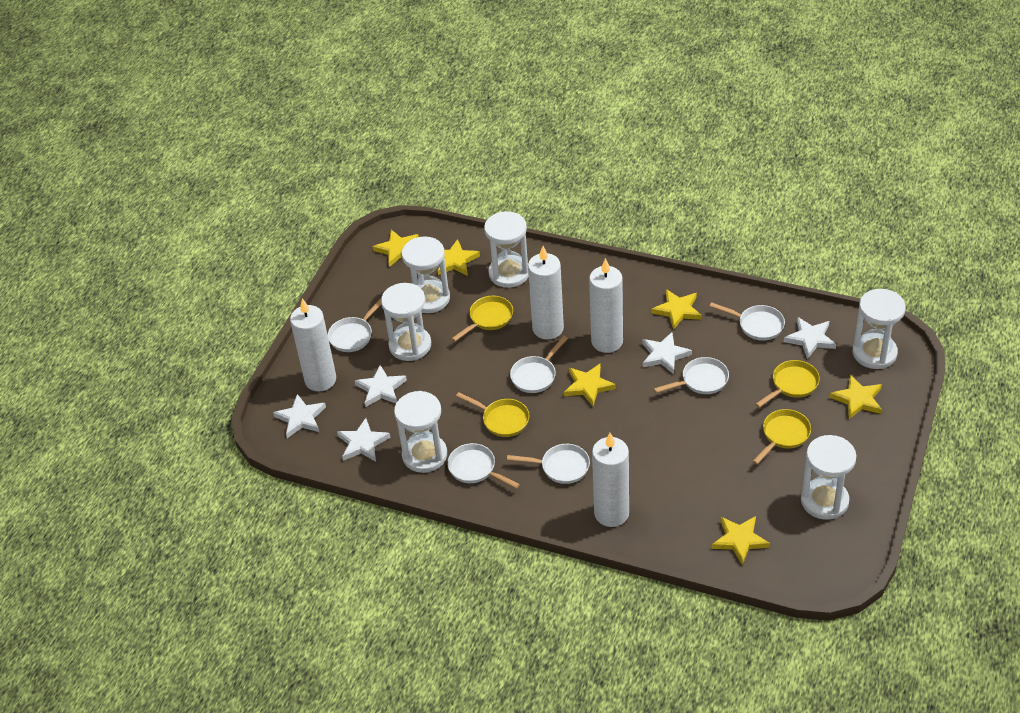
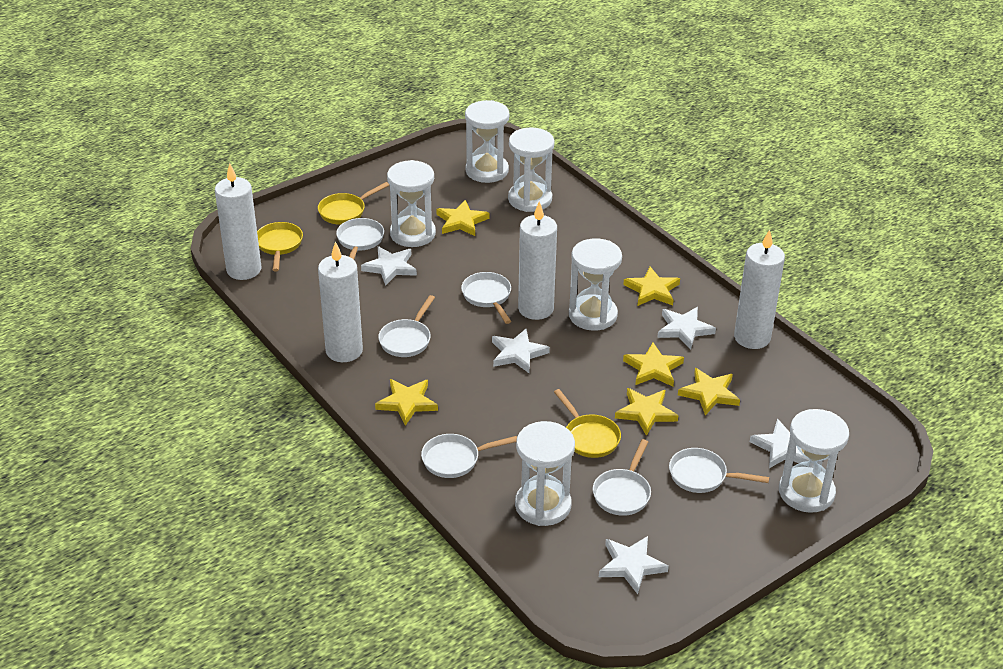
yellow pan: 4 -> 3

